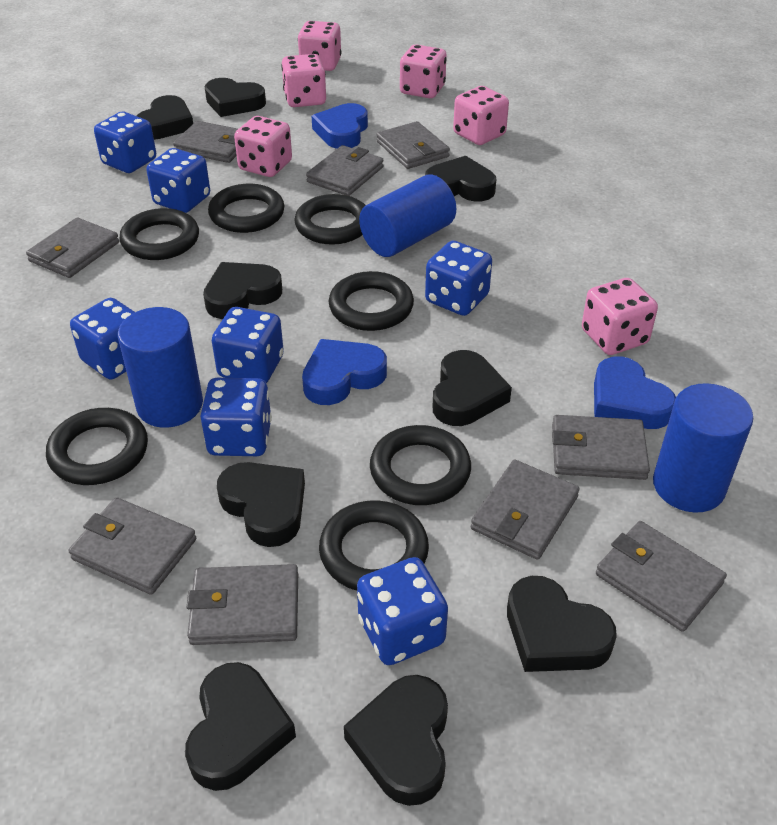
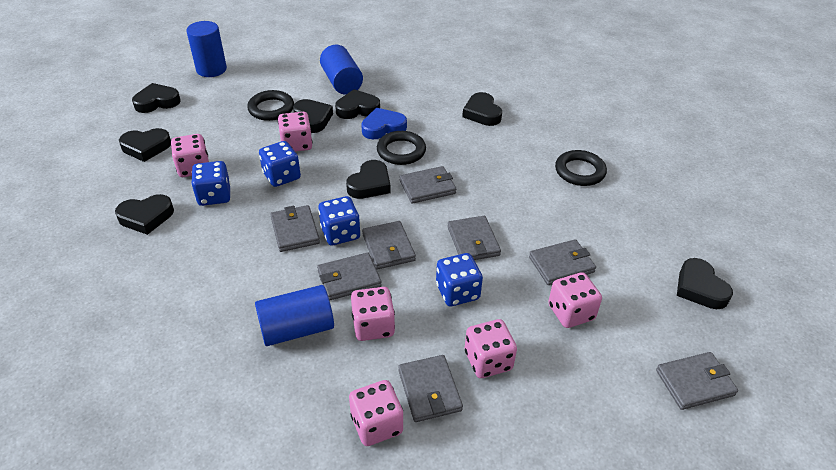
black heart: 9 -> 8
black ring: 7 -> 3
blue dice: 7 -> 4
blue heart: 3 -> 1
grey wallet: 9 -> 8

